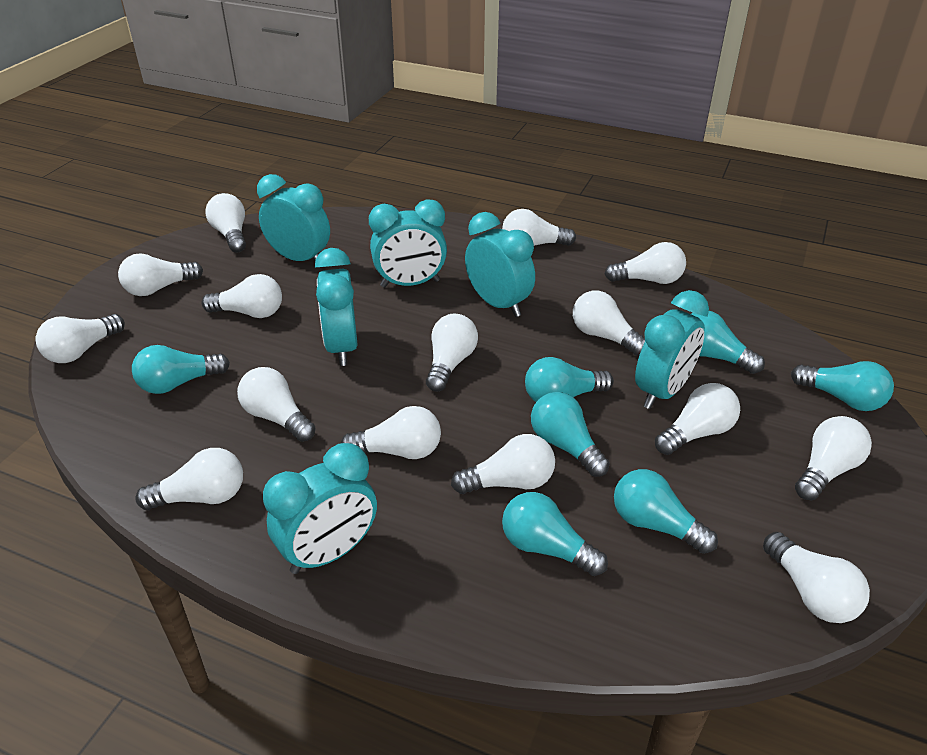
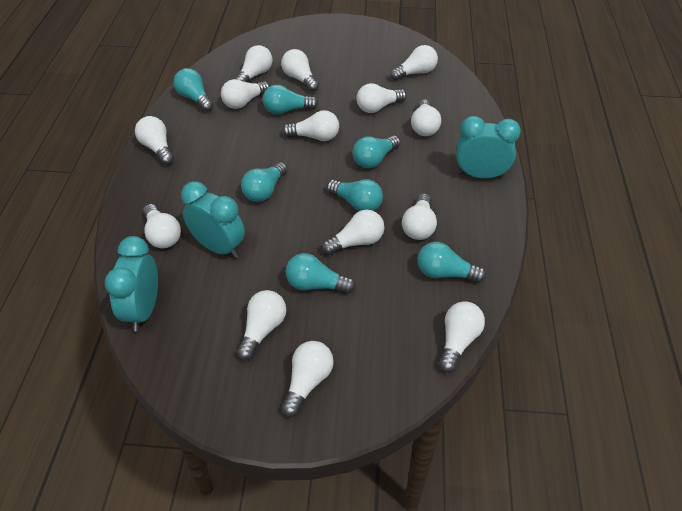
turquoise clock: 6 -> 3
white light bulb: 15 -> 14

